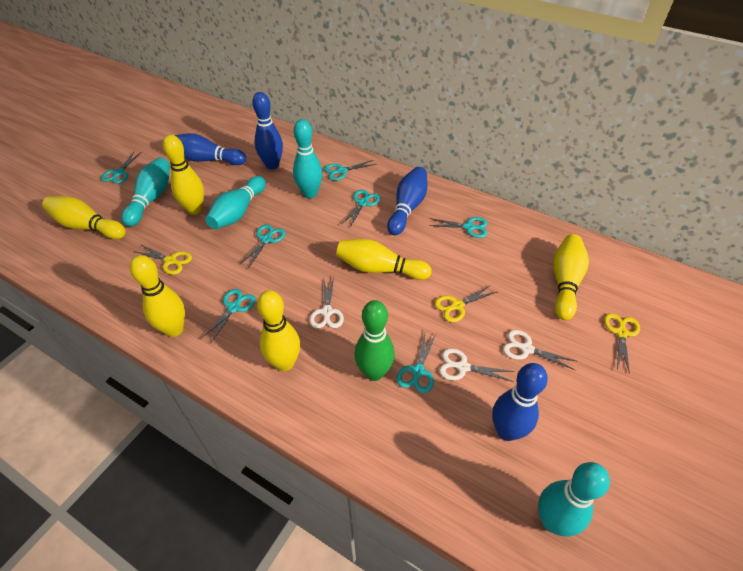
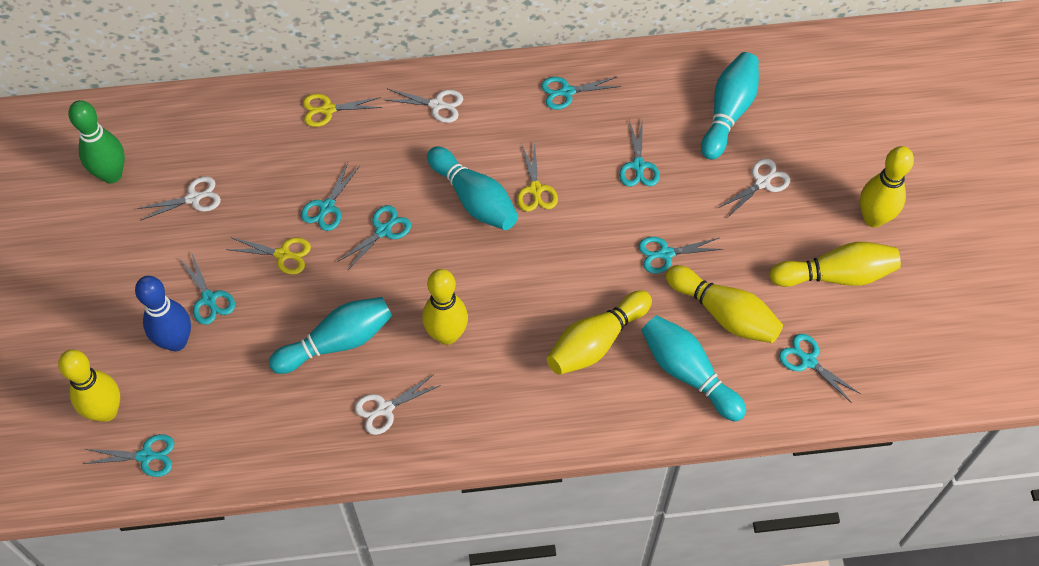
blue bowling pin: 4 -> 1
turquoise scissors: 7 -> 8
white scissors: 3 -> 4

